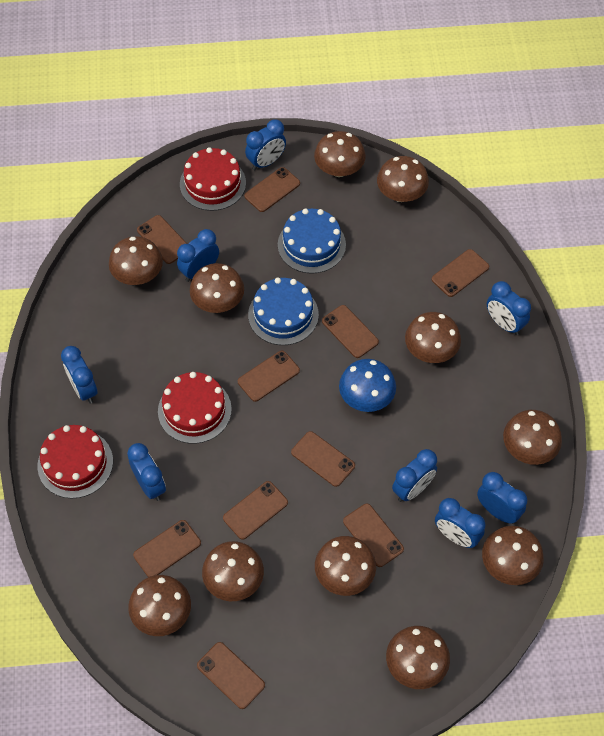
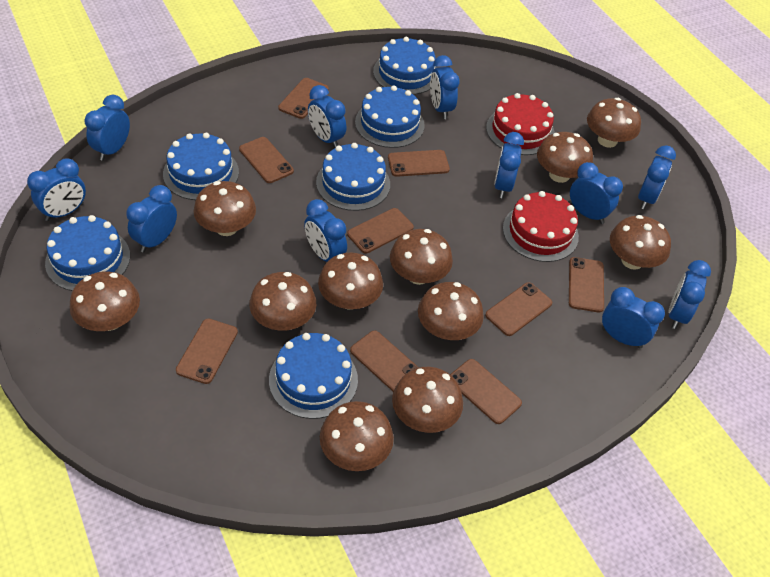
blue cake: 2 -> 6
blue clock: 8 -> 11
blue mushroom: 1 -> 0
brown phone: 10 -> 9
red cake: 3 -> 2

